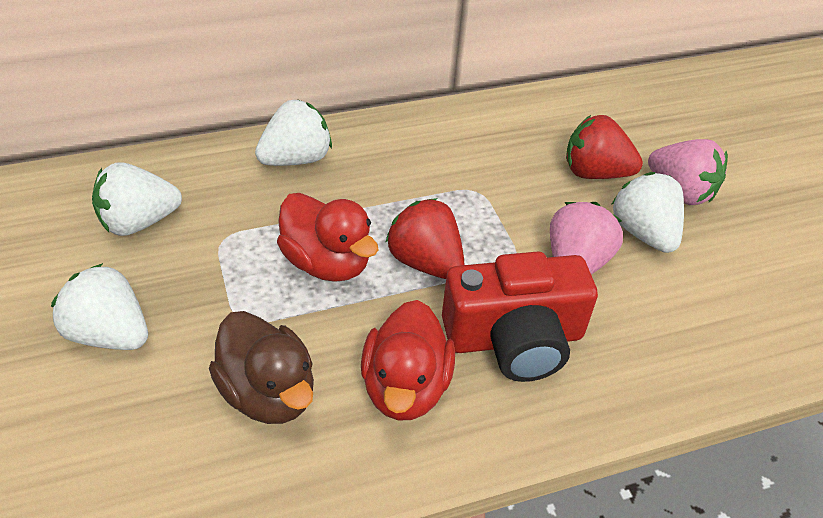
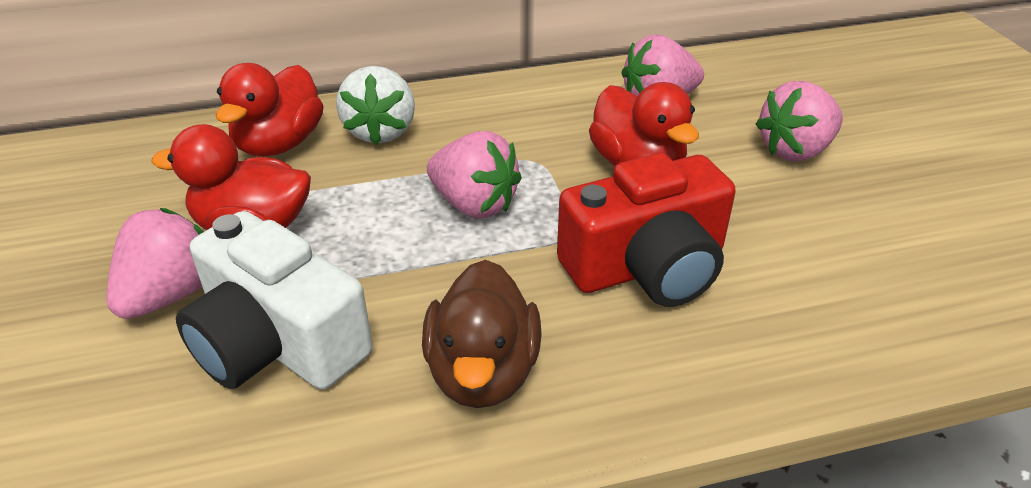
pink strawberry: 2 -> 4
red duck: 2 -> 3
red strawberry: 2 -> 0
white camera: 0 -> 1
white strawberry: 4 -> 1

